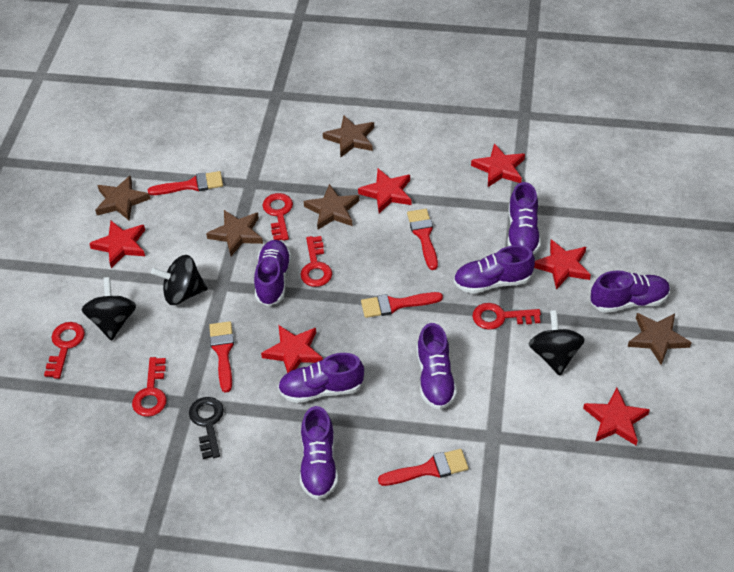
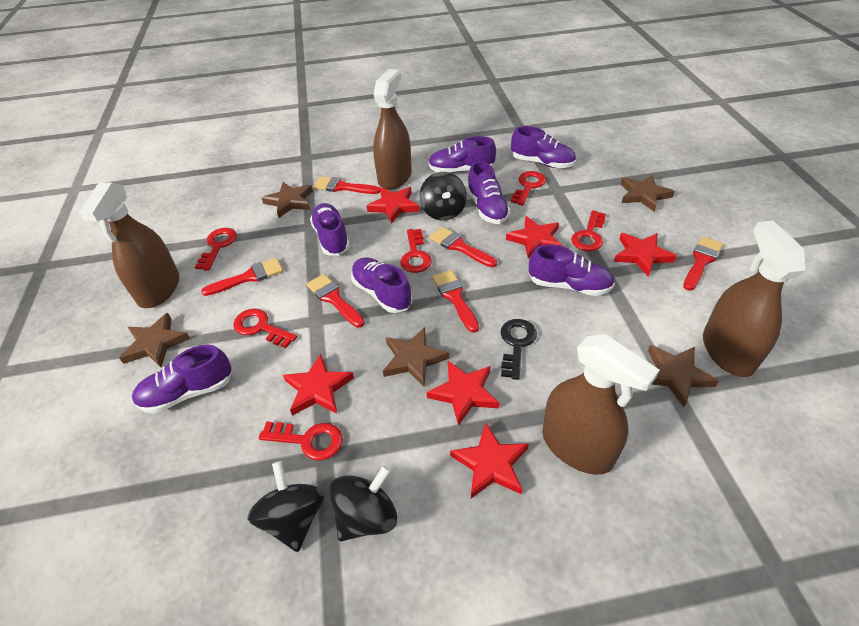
brown spray bottle: 0 -> 4
red brush: 5 -> 6
red key: 5 -> 6

